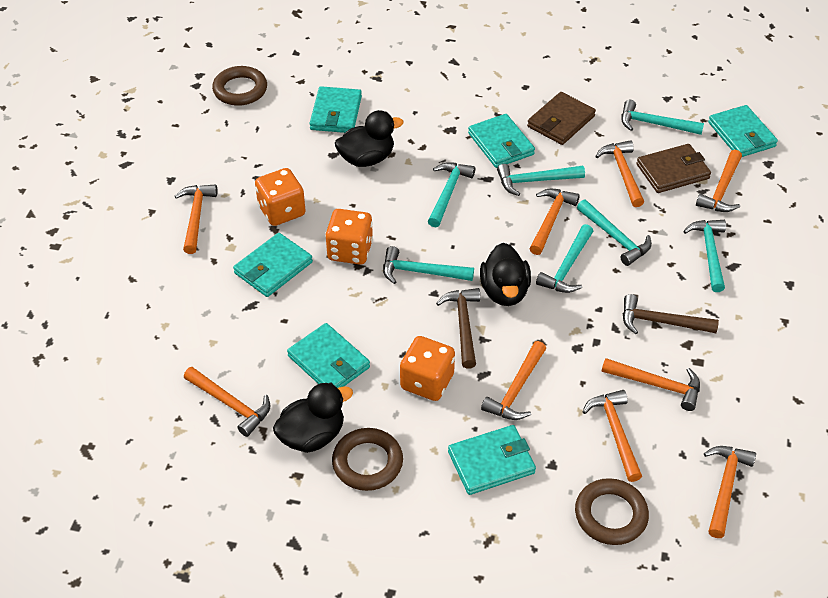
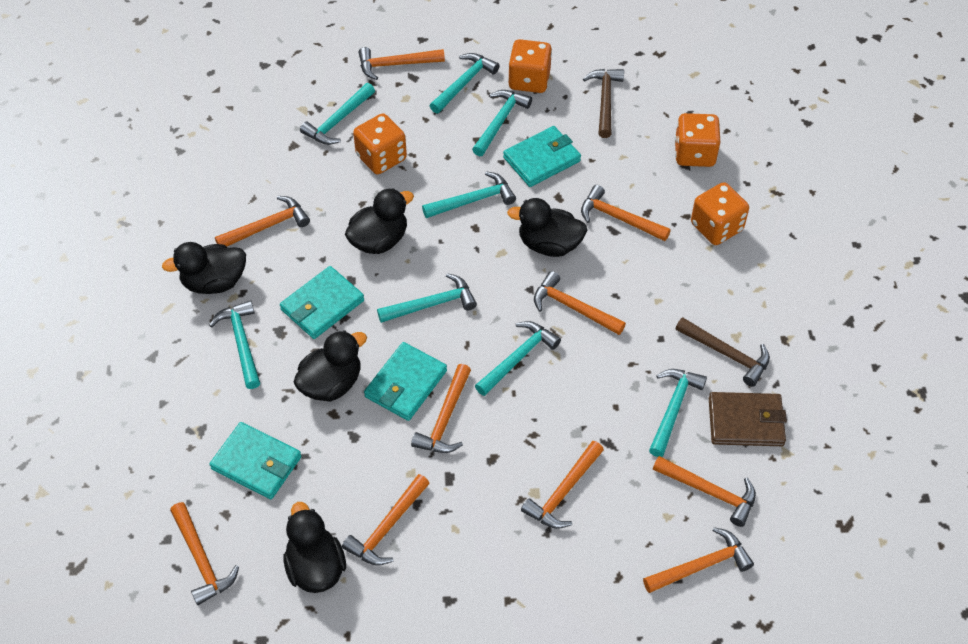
black duck: 3 -> 5
brown ring: 3 -> 0
brown wallet: 2 -> 1
orange dice: 3 -> 4
orange hammer: 9 -> 10
turquoise hammer: 7 -> 8
turquoise wallet: 6 -> 4

